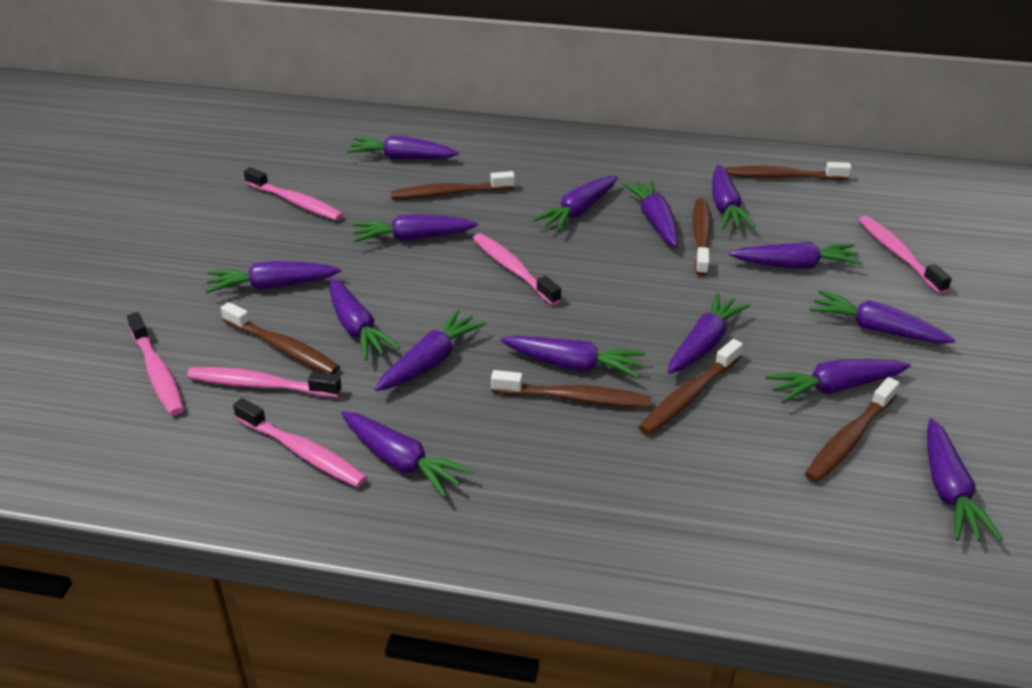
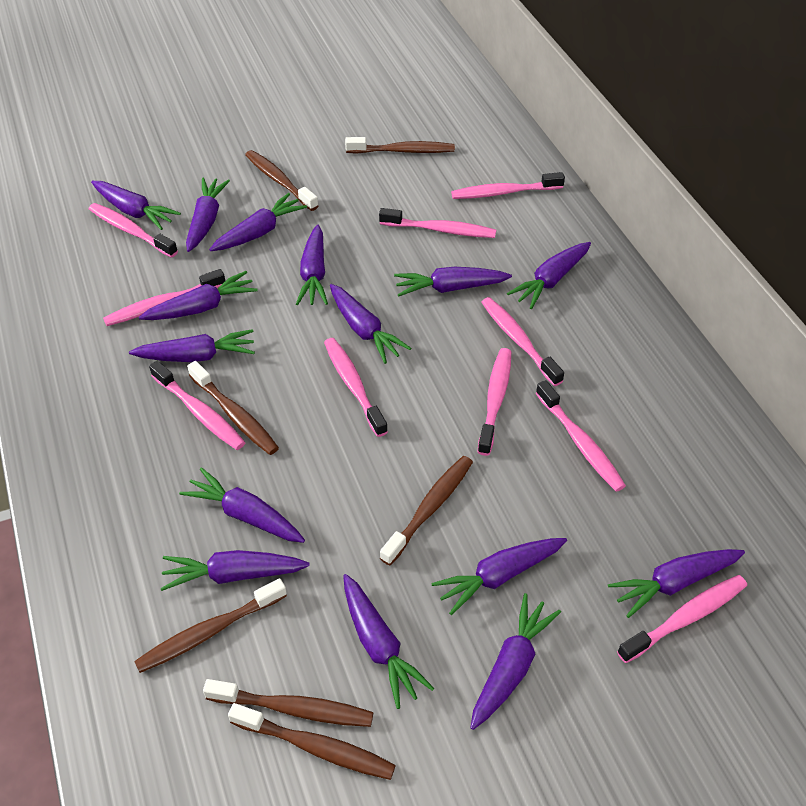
pink toothbrush: 6 -> 10

